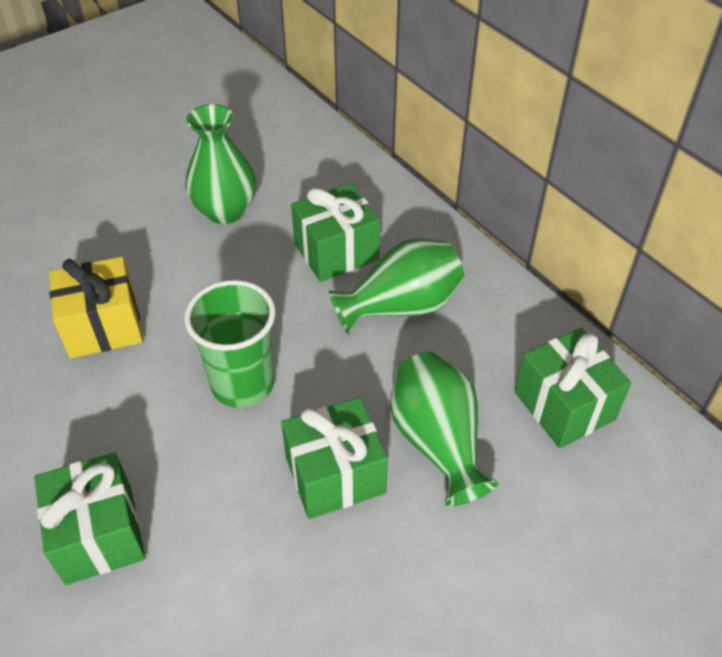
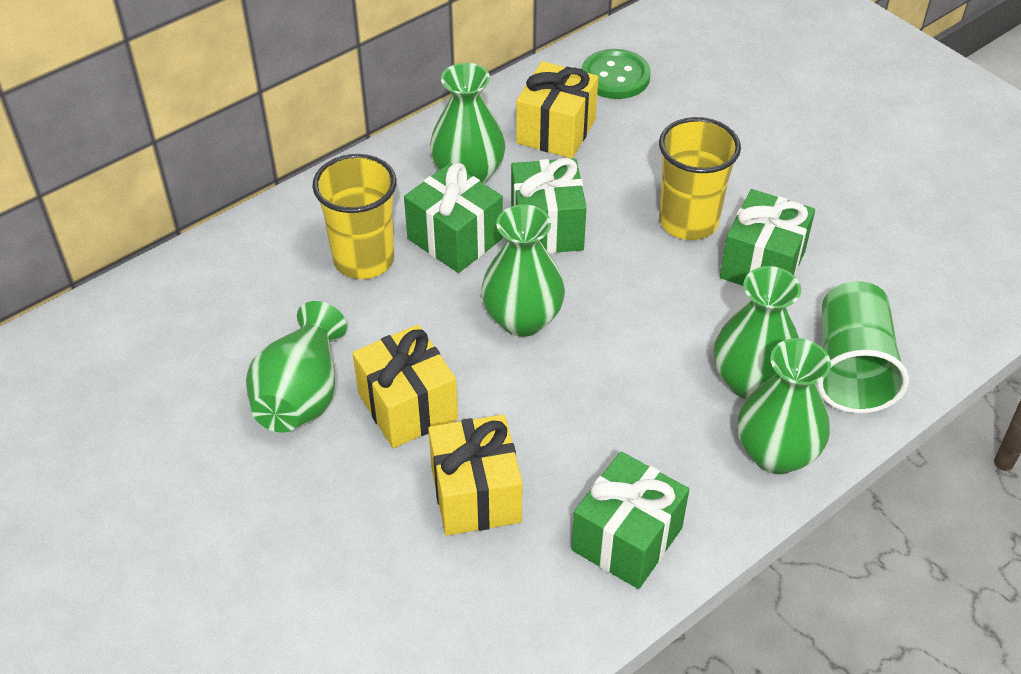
green button: 0 -> 1
green vase: 3 -> 5
yellow cup: 0 -> 2
yellow gift: 1 -> 3

